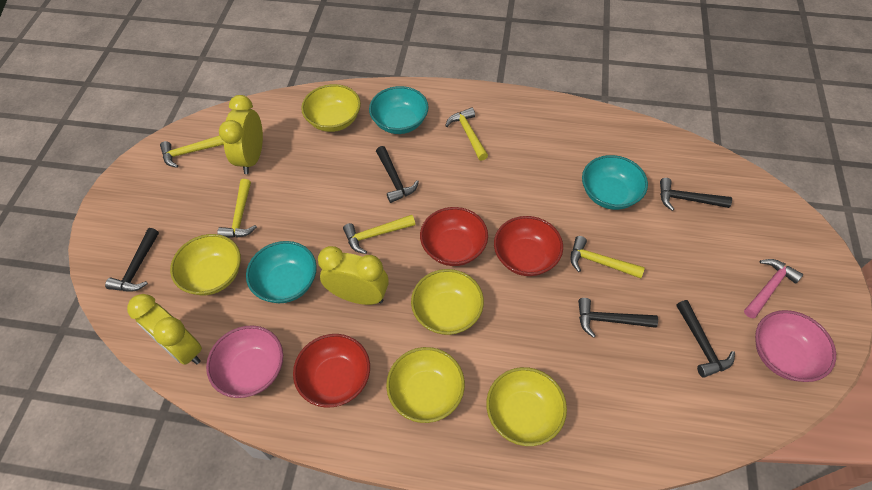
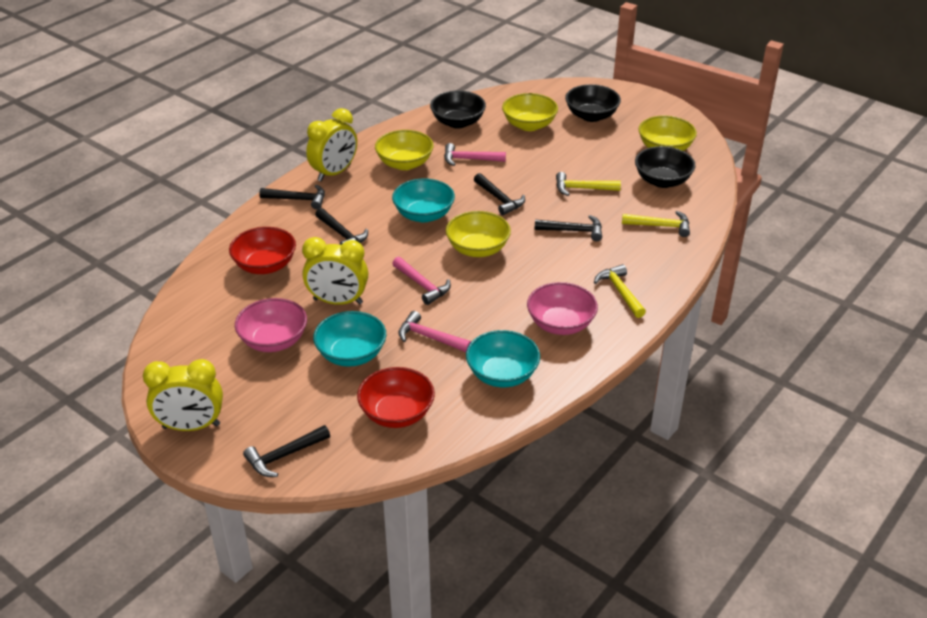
black bowl: 0 -> 3
pink hammer: 1 -> 3
red bowl: 3 -> 2
yellow bowl: 5 -> 4
yellow hammer: 5 -> 3

